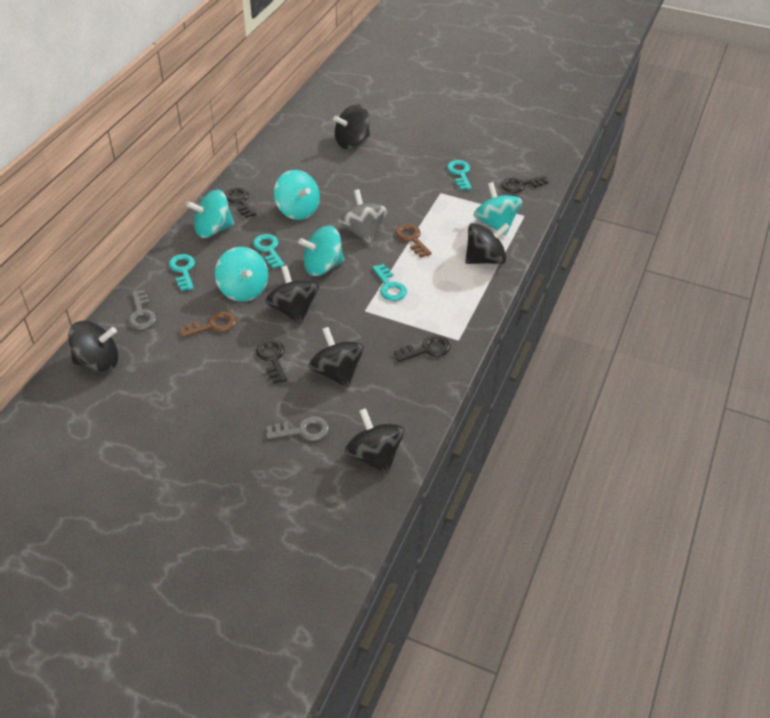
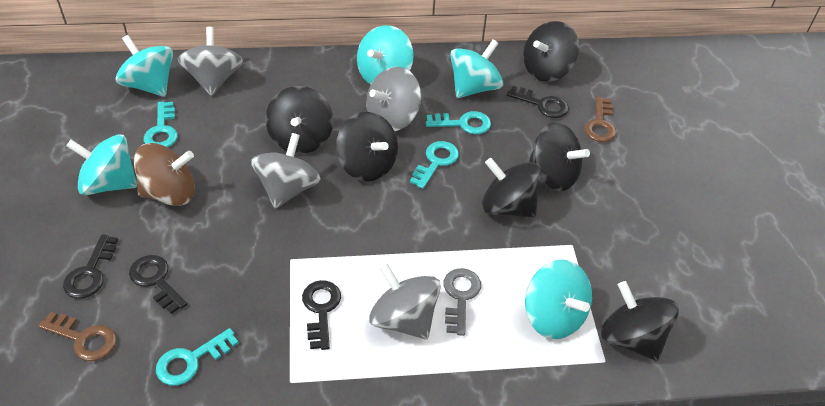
brown spinning top: 0 -> 1
grey key: 2 -> 1
grey spinning top: 1 -> 4

